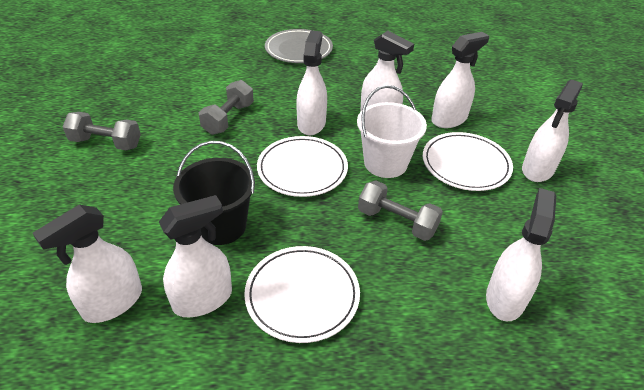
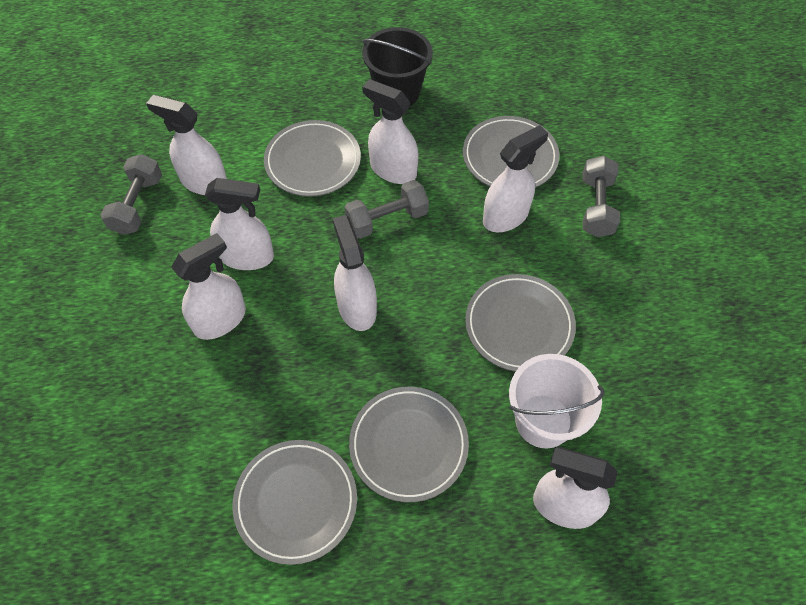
grey plate: 1 -> 5
white plate: 3 -> 0

